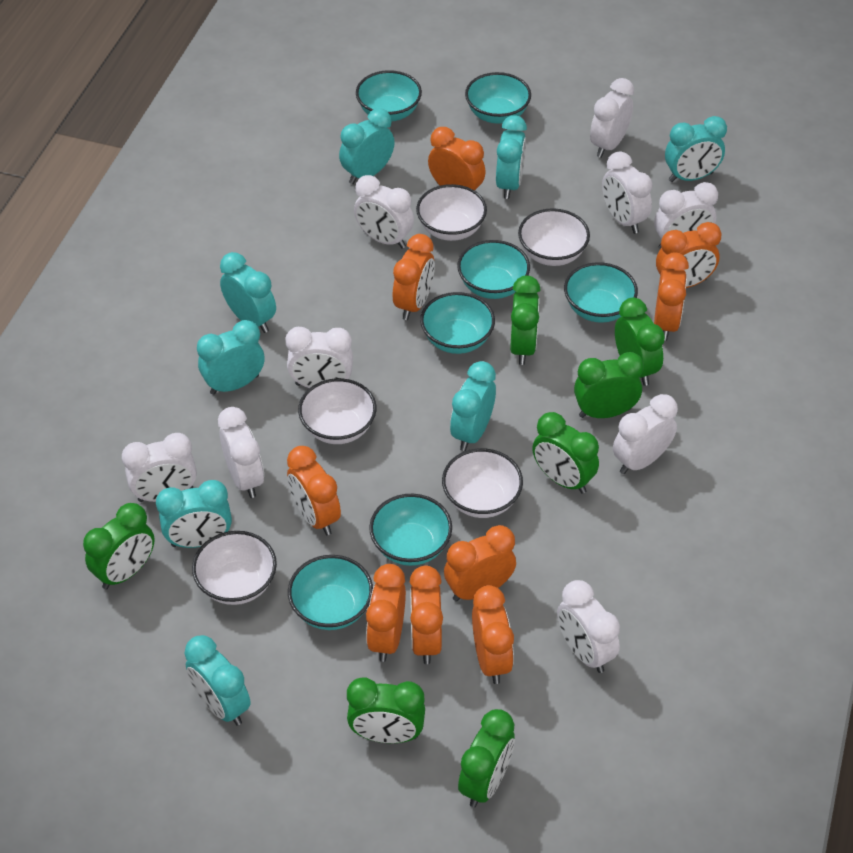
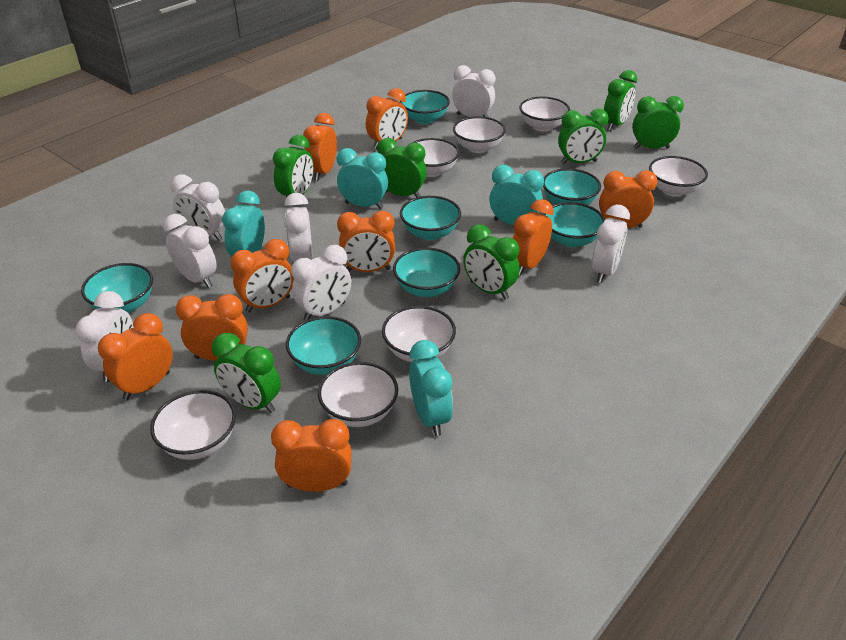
turquoise clock: 8 -> 4
white bowl: 5 -> 7
white clock: 9 -> 7

